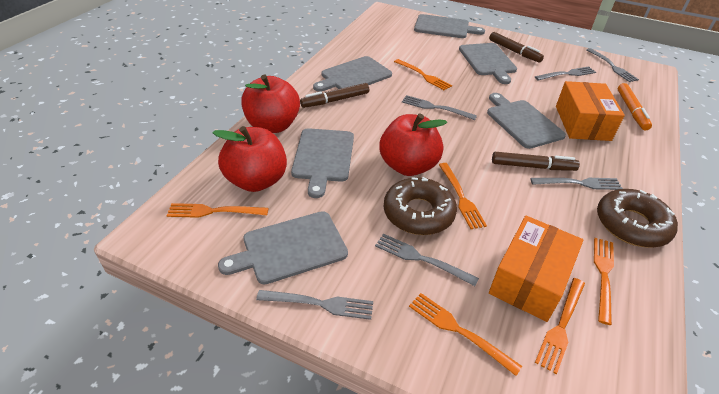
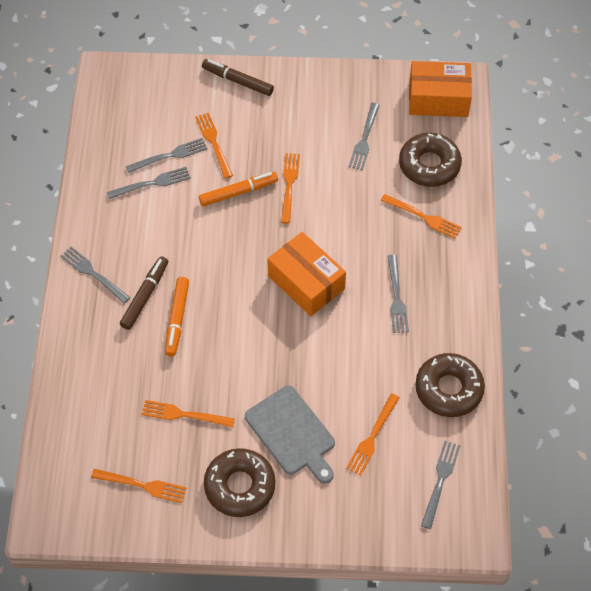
brown donut: 2 -> 3
brown marker: 3 -> 2
grey cutting board: 6 -> 1
orange marker: 1 -> 2
red apple: 3 -> 0

